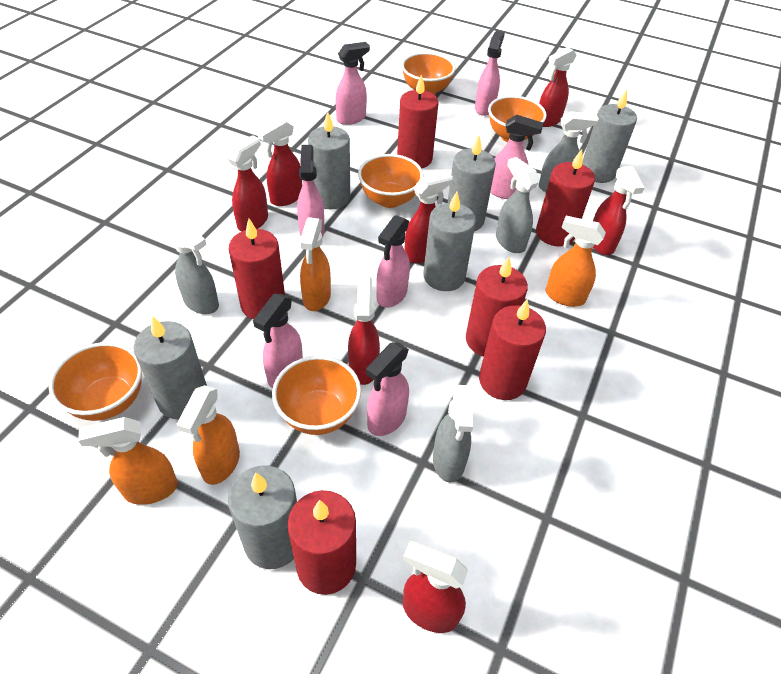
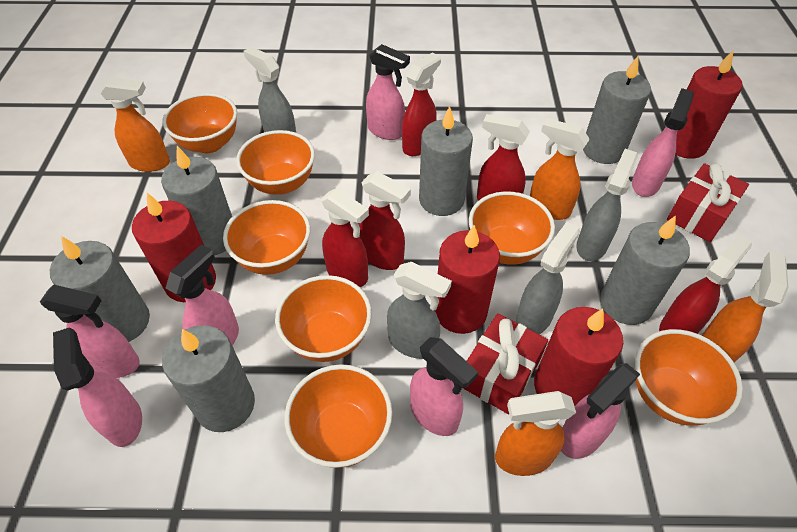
orange bowl: 5 -> 7
red candle: 6 -> 4
red gift: 0 -> 2
red spray bottle: 7 -> 5

